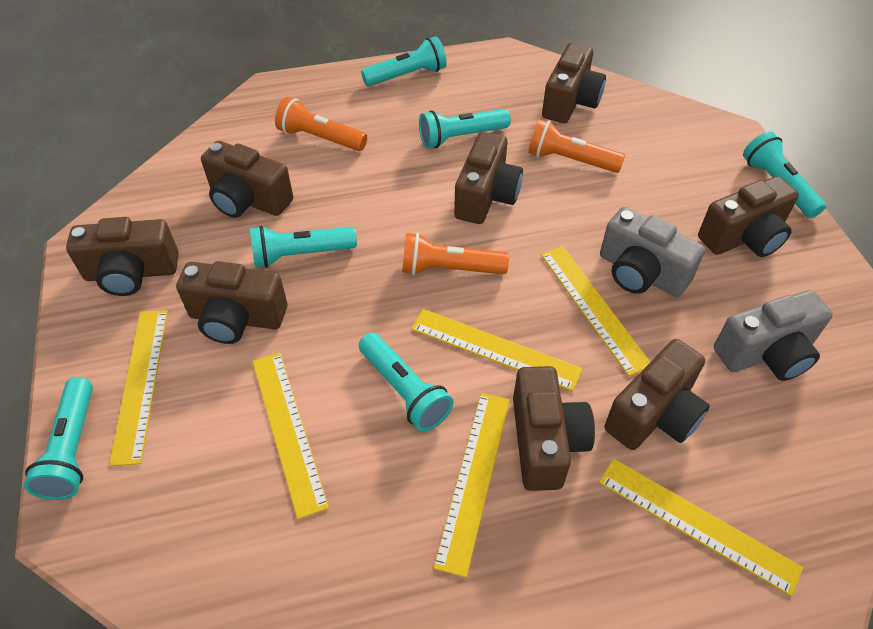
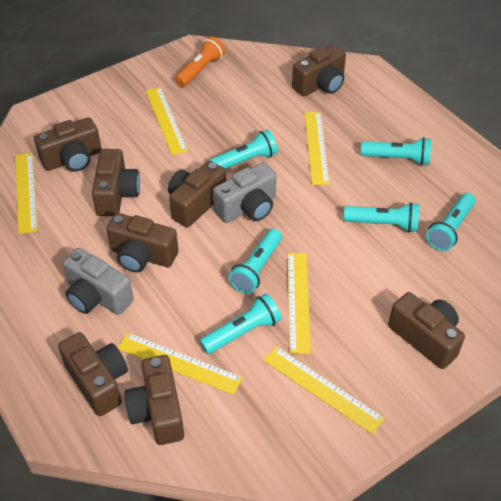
orange flashlight: 3 -> 1

